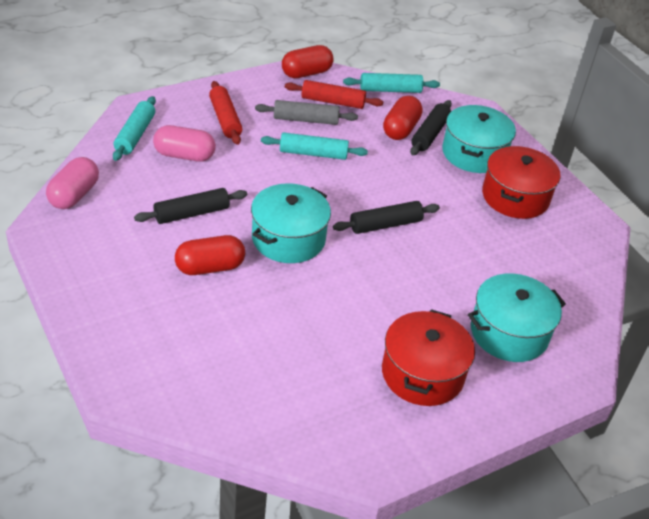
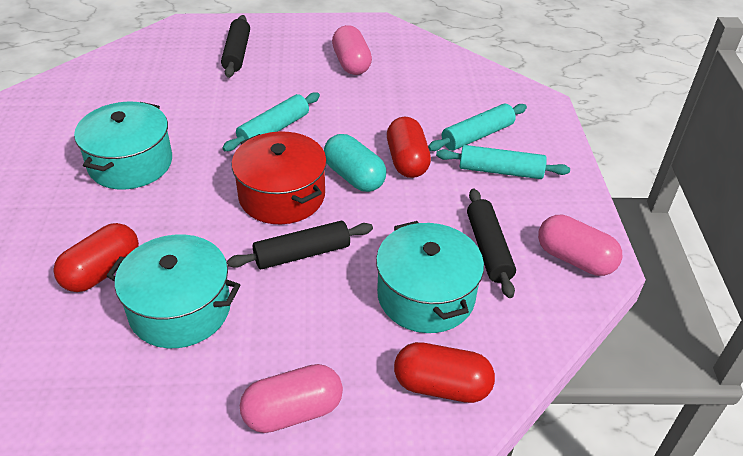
grey rolling pin: 1 -> 0
pink capsule: 2 -> 3
red pot: 2 -> 1
red rolling pin: 2 -> 0
turquoise capsule: 0 -> 1

